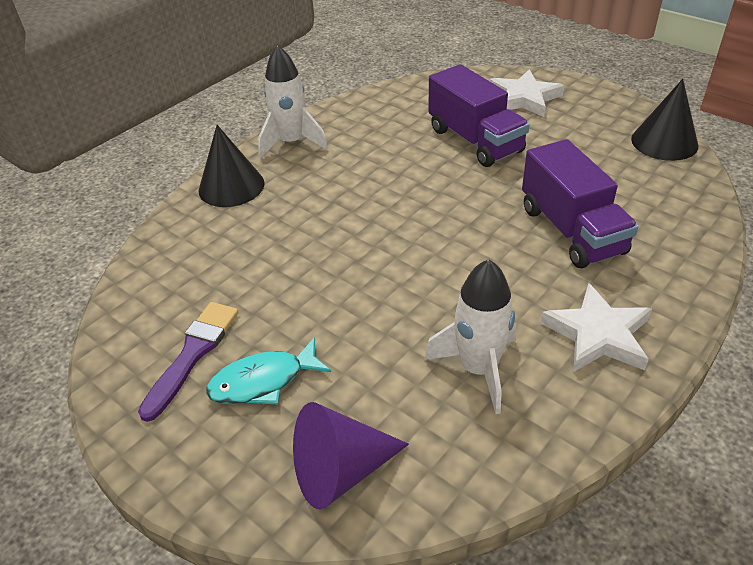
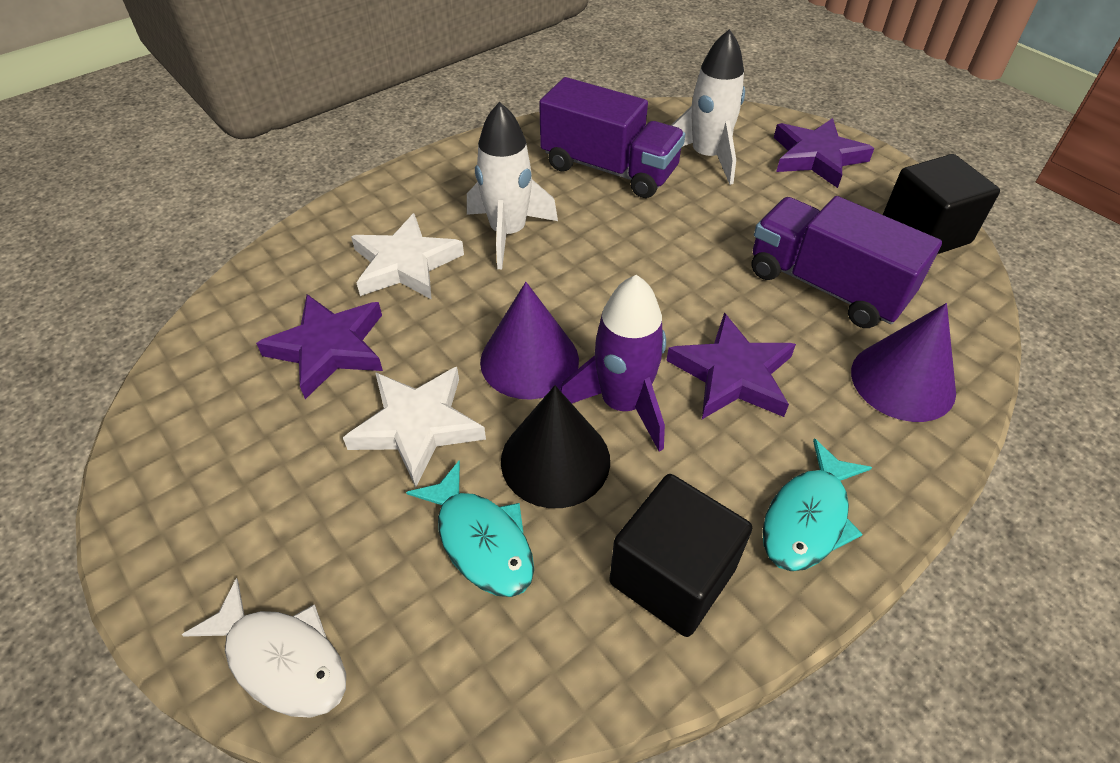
black cone: 2 -> 1
black cube: 0 -> 2
purple brush: 1 -> 0
purple cone: 1 -> 2
purple rocket: 0 -> 1
purple star: 0 -> 3
turquoise fish: 1 -> 2
white fish: 0 -> 1

